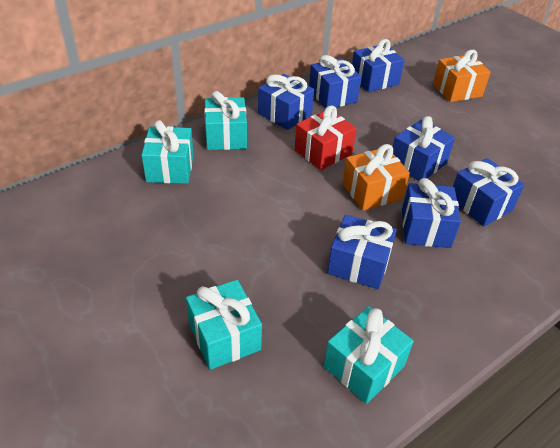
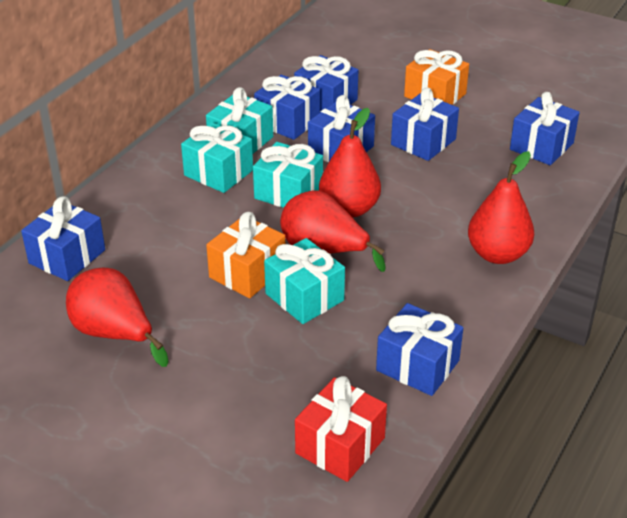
red pear: 0 -> 4

